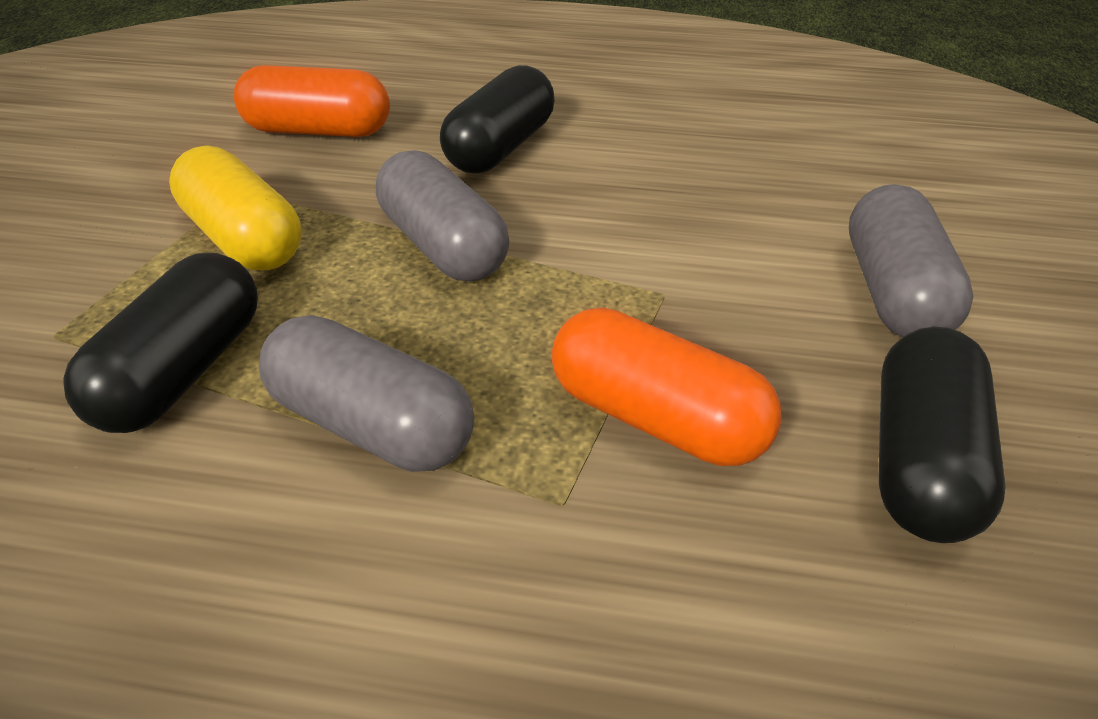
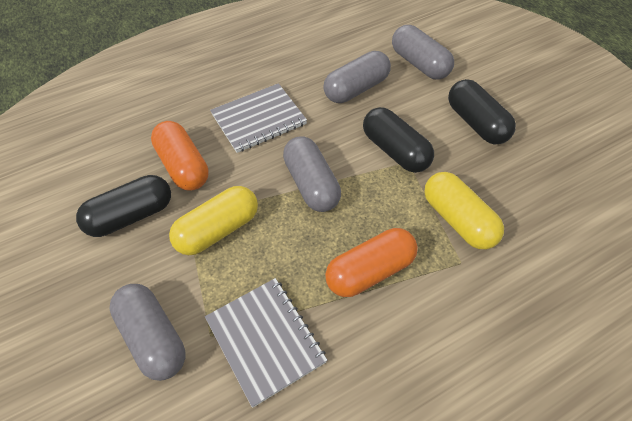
grey capsule: 3 -> 4
grey notebook: 0 -> 2
yellow capsule: 1 -> 2

